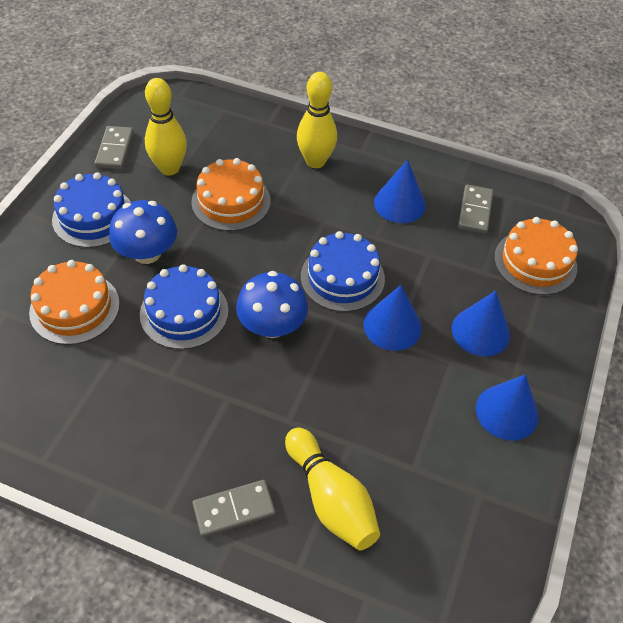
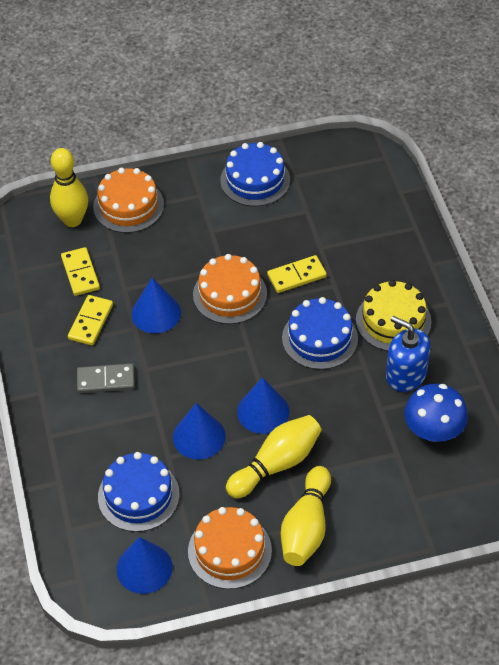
blue mushroom: 2 -> 1
blue soap dispenser: 0 -> 1
grey domino: 3 -> 1
yellow cake: 0 -> 1
yellow domino: 0 -> 3

